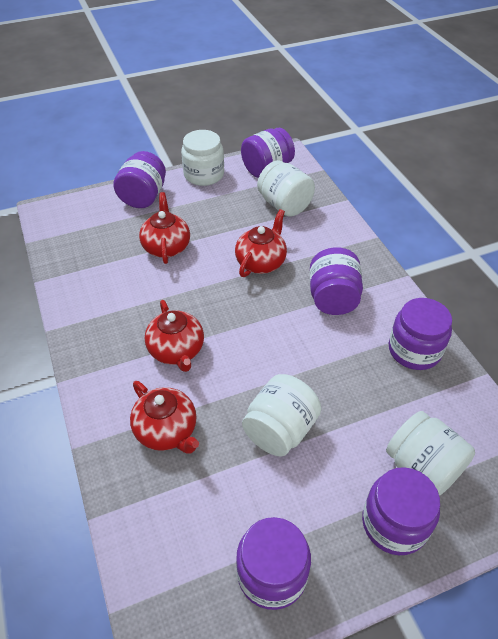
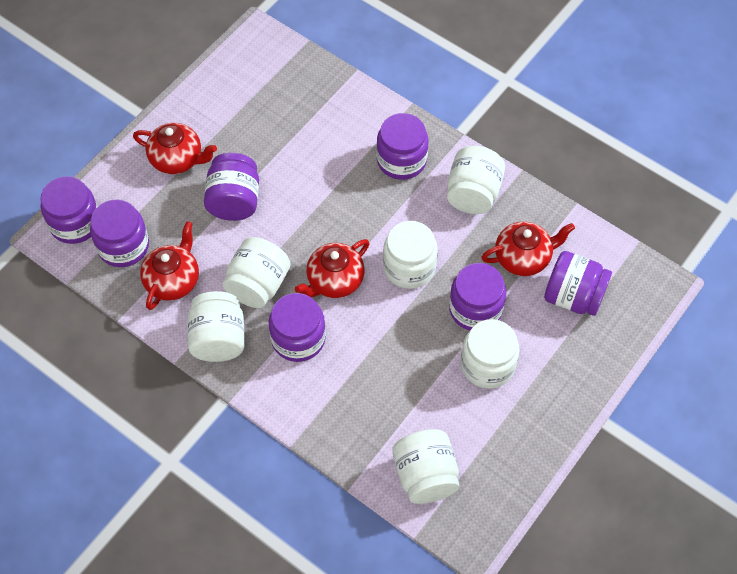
purple jar: 6 -> 7
white jar: 4 -> 6

